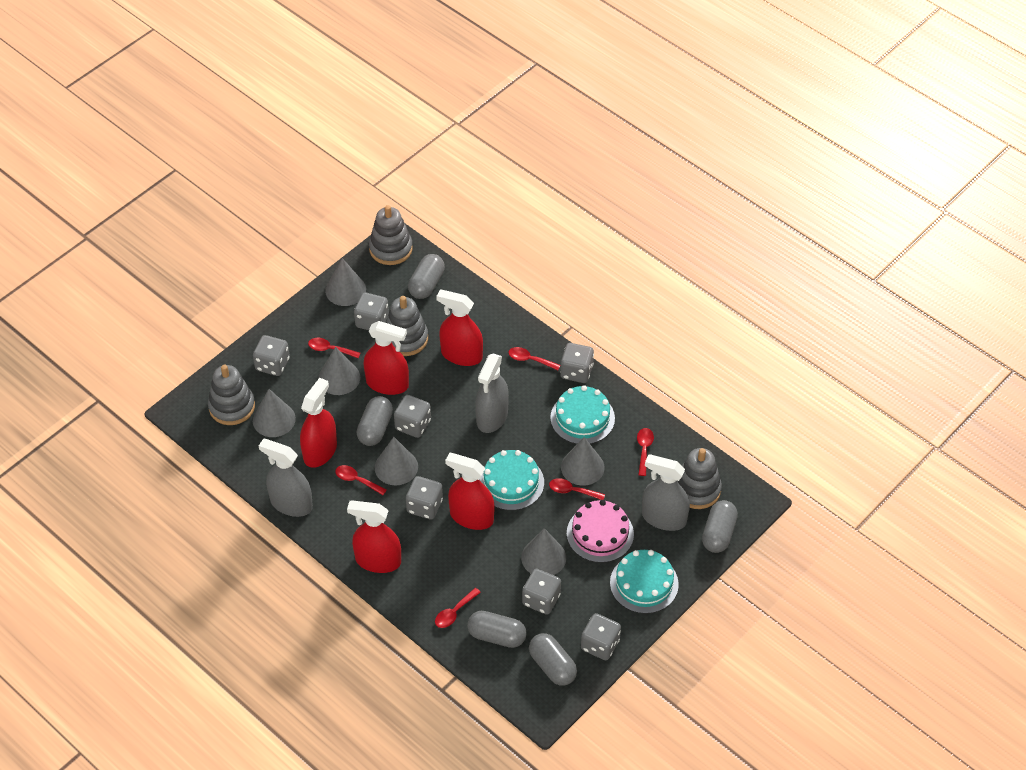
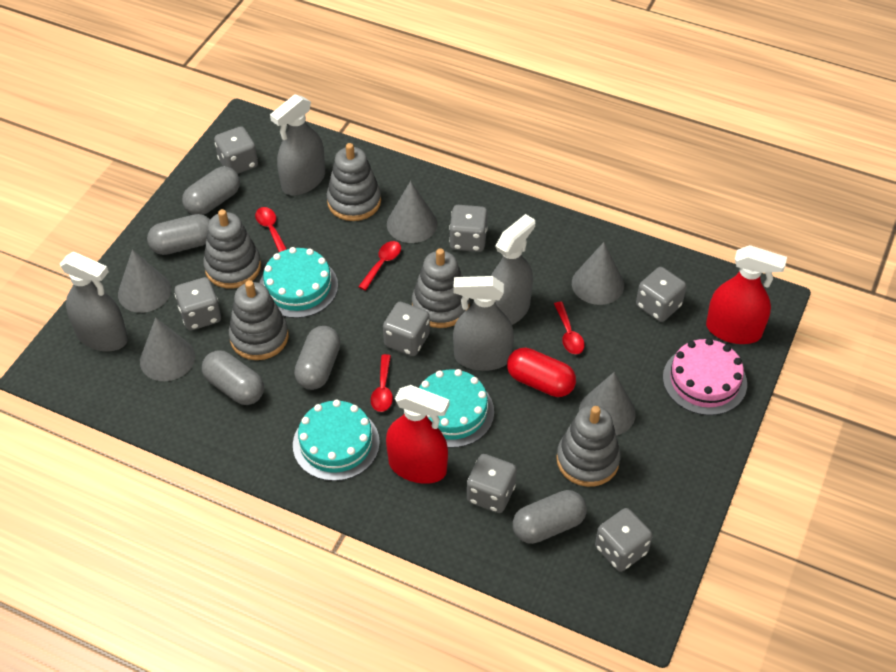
grey cone: 6 -> 5
grey spray bottle: 3 -> 4
grey stacking toy: 4 -> 5
red capsule: 0 -> 1
red spoon: 6 -> 4
red spray bottle: 5 -> 2

